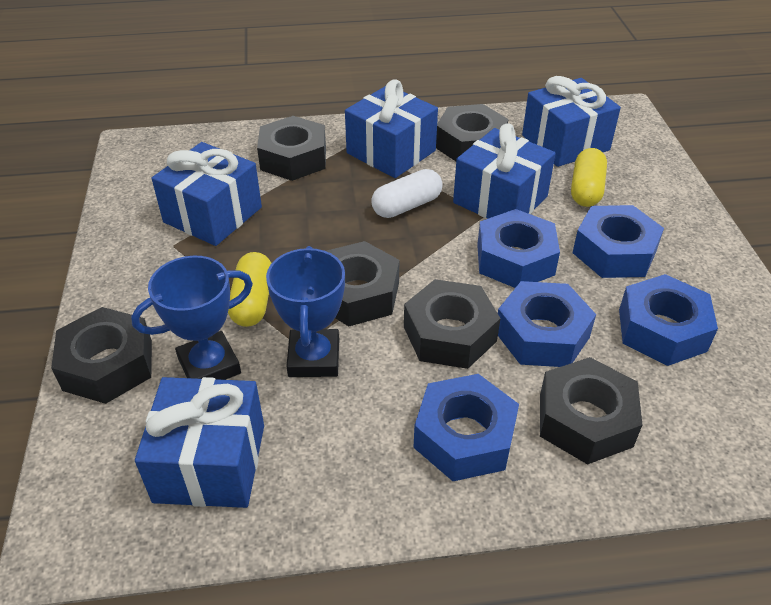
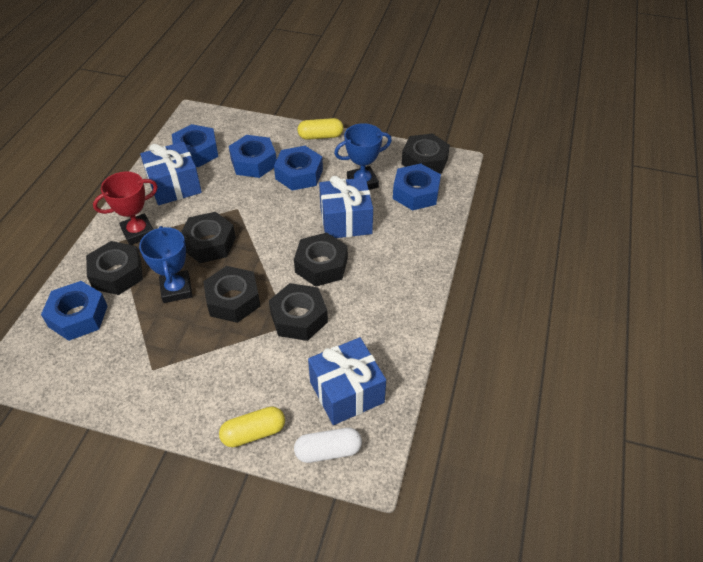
blue gift: 5 -> 3
red trophy: 0 -> 1

